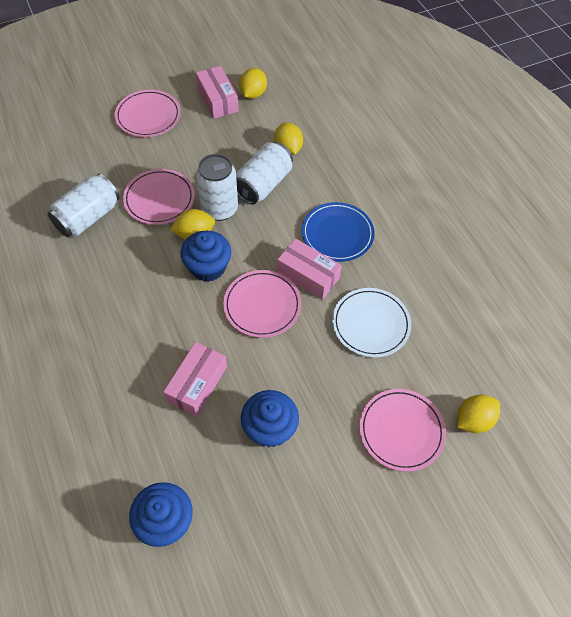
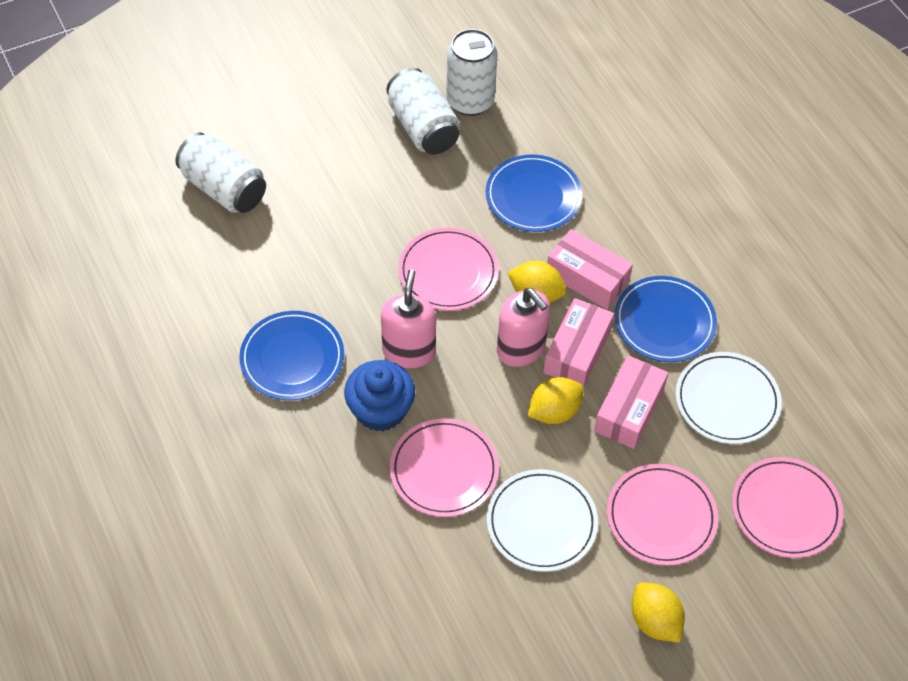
blue cupcake: 3 -> 1
blue plate: 1 -> 3
pink soap dispenser: 0 -> 2
white plate: 1 -> 2
yellow lemon: 4 -> 3

